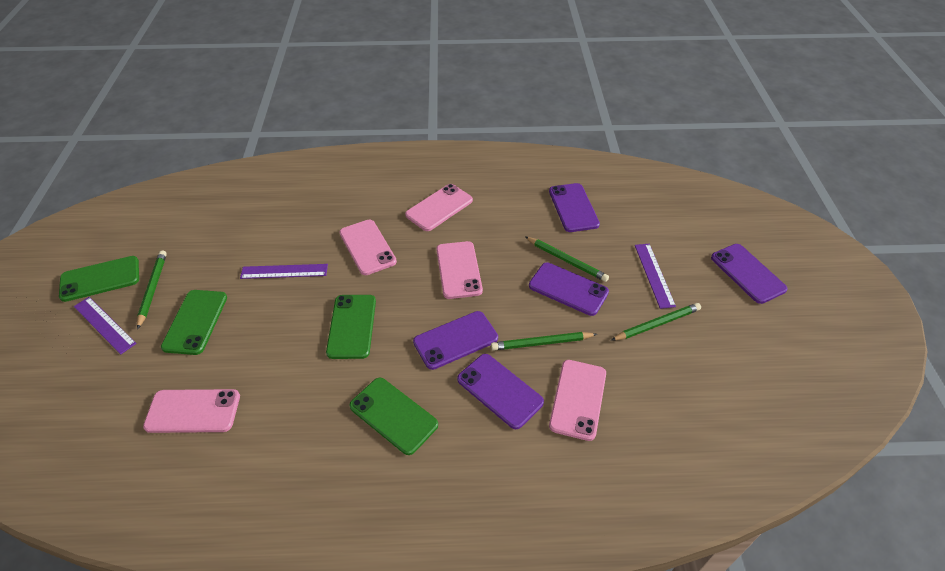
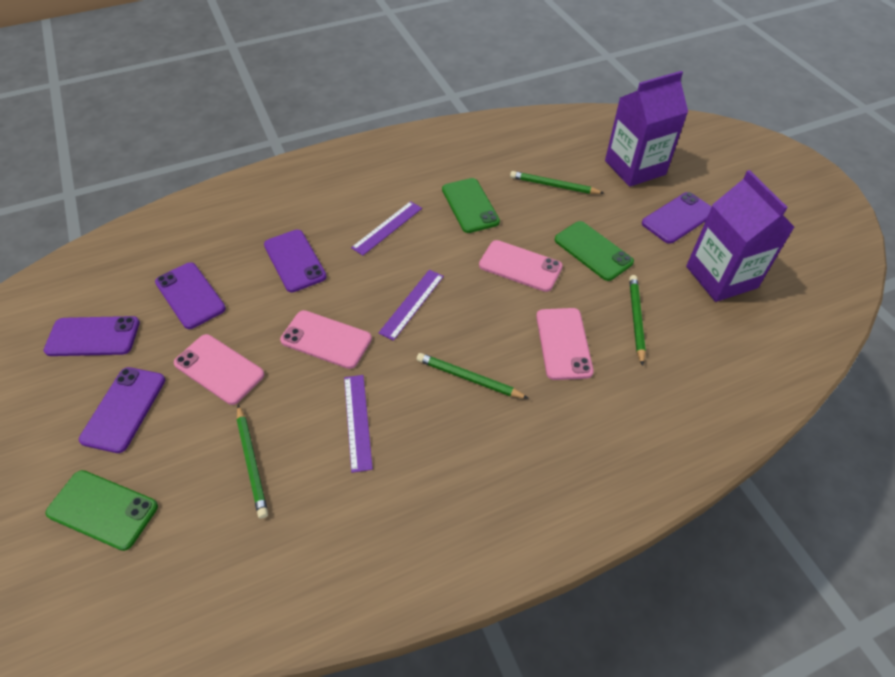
green phone: 4 -> 3
pink phone: 5 -> 4
purple carton: 0 -> 2

